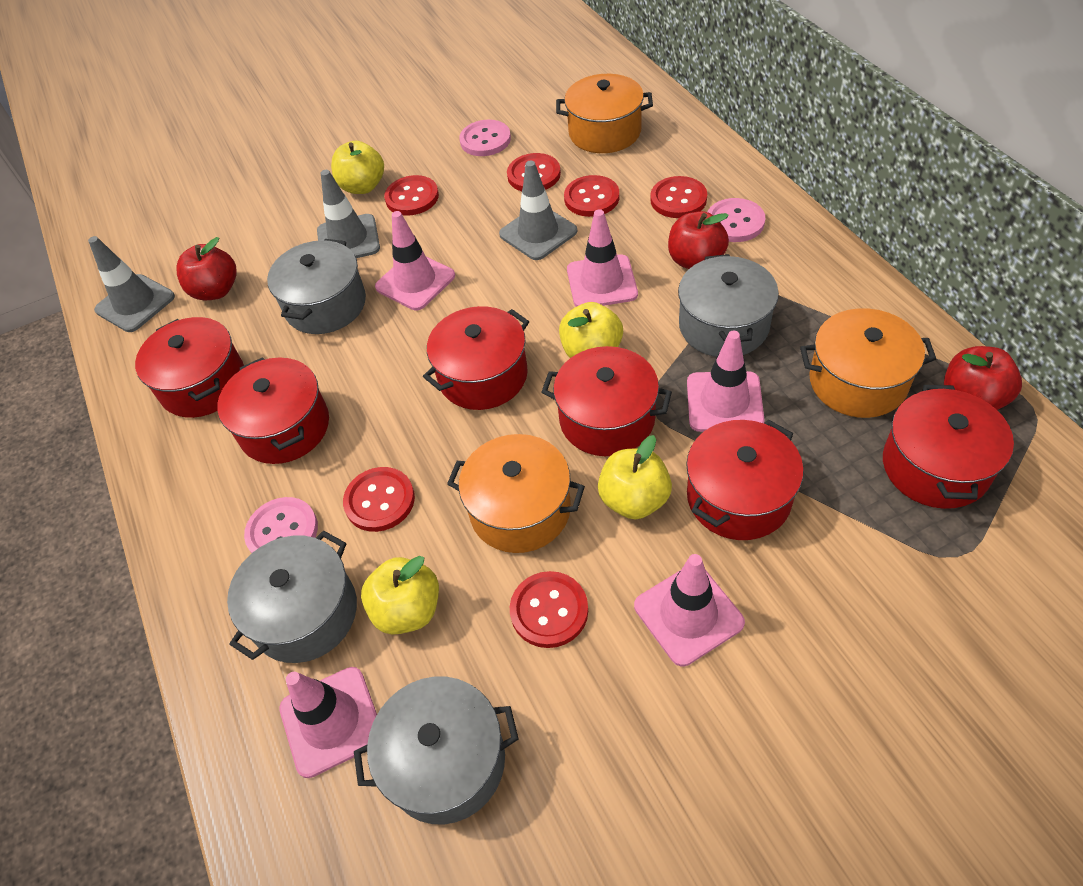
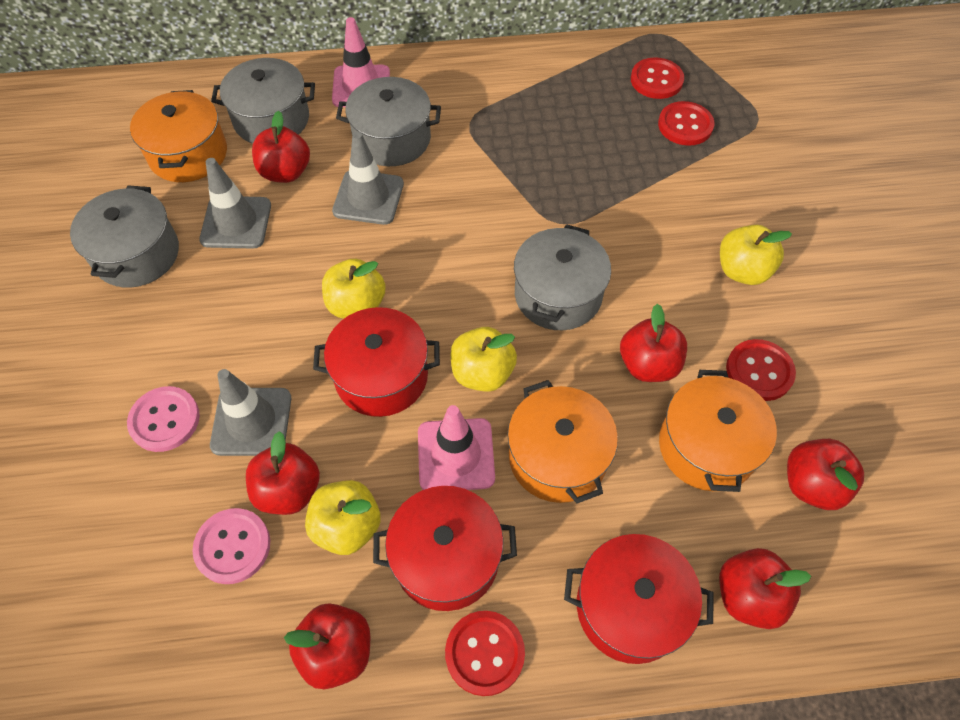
pink button: 3 -> 2
pink traffic cone: 5 -> 2
red apple: 3 -> 6
red button: 6 -> 4
red pot: 6 -> 3

